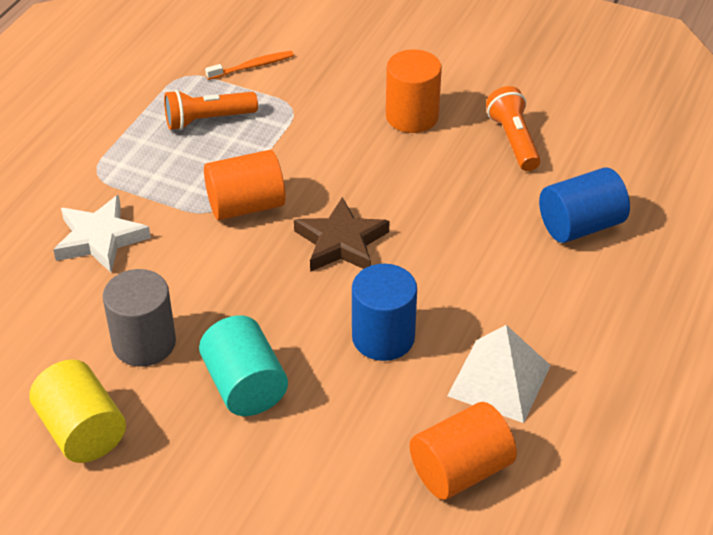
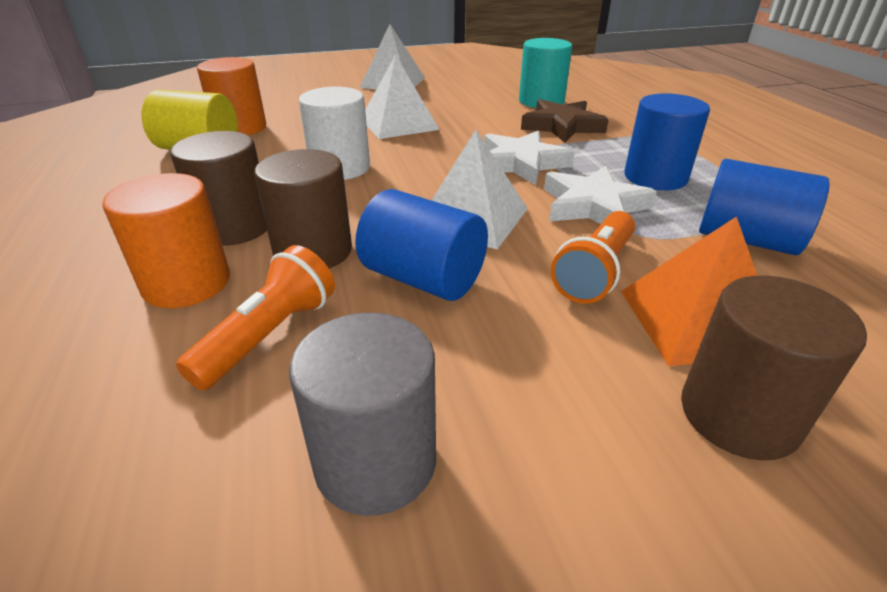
blue cylinder: 2 -> 3
brown cylinder: 0 -> 3
orange cylinder: 3 -> 2
orange pyramid: 0 -> 1
orange toothbrush: 1 -> 0
white cylinder: 0 -> 1
white pyramid: 1 -> 3
white star: 1 -> 2

